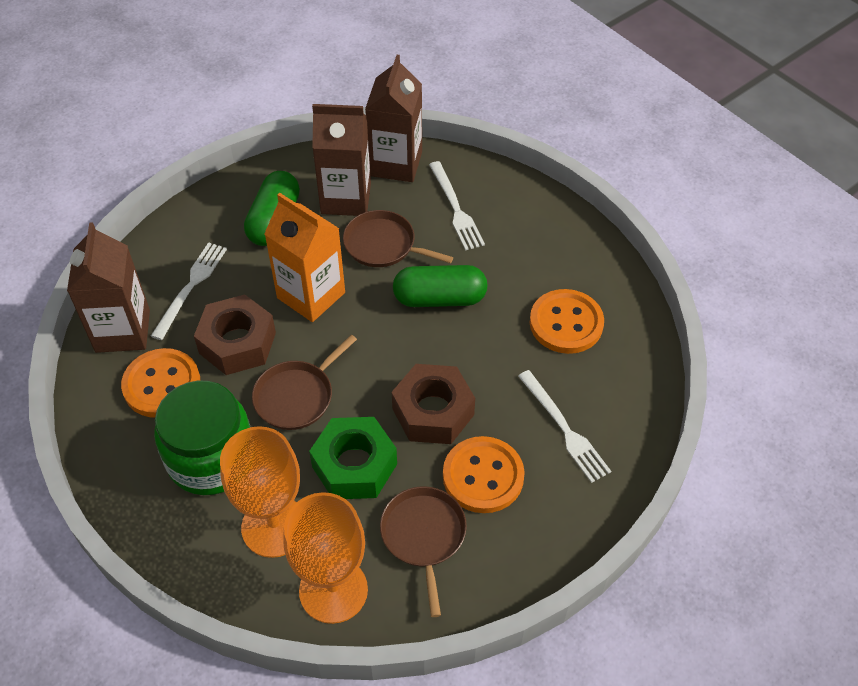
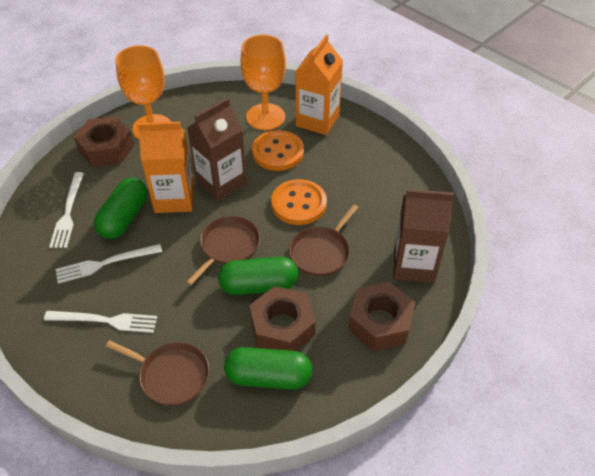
brown carton: 3 -> 2
brown nut: 2 -> 3
green capsule: 2 -> 3
green jar: 1 -> 0
green nut: 1 -> 0
orange button: 3 -> 2
orange carton: 1 -> 2

